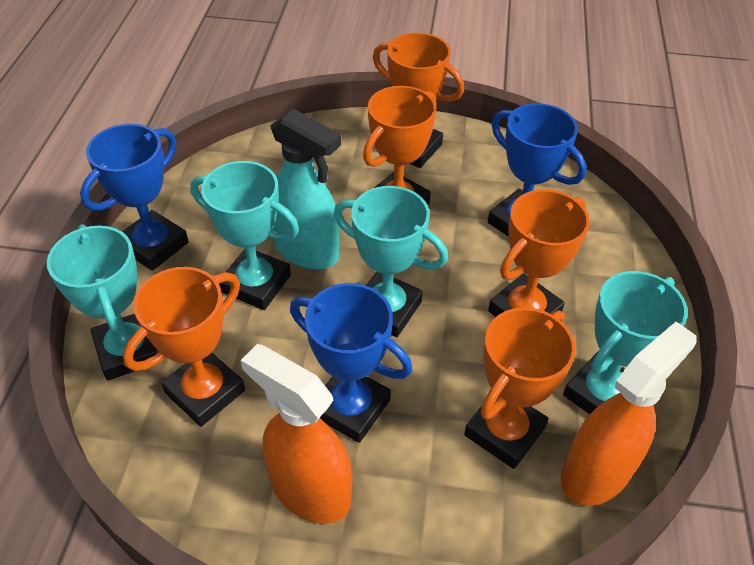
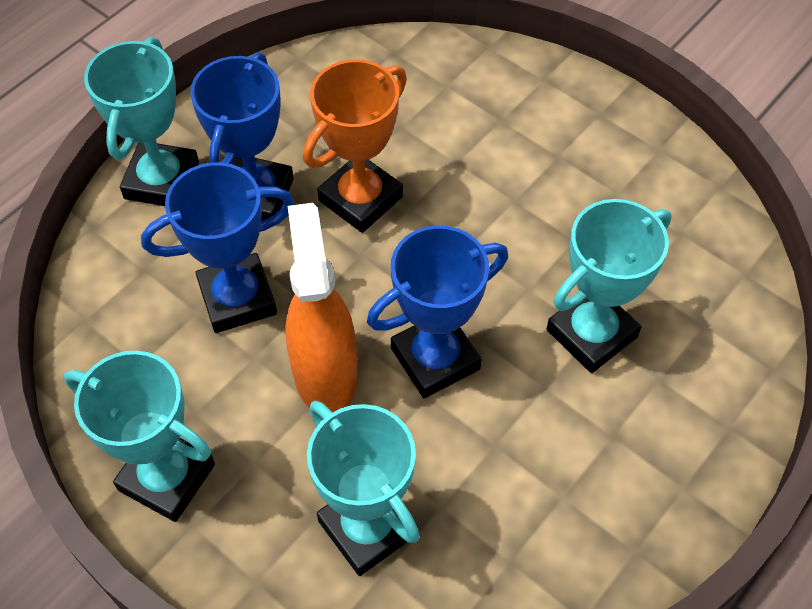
orange spray bottle: 2 -> 1
orange trophy: 5 -> 1
turquoise spray bottle: 1 -> 0

